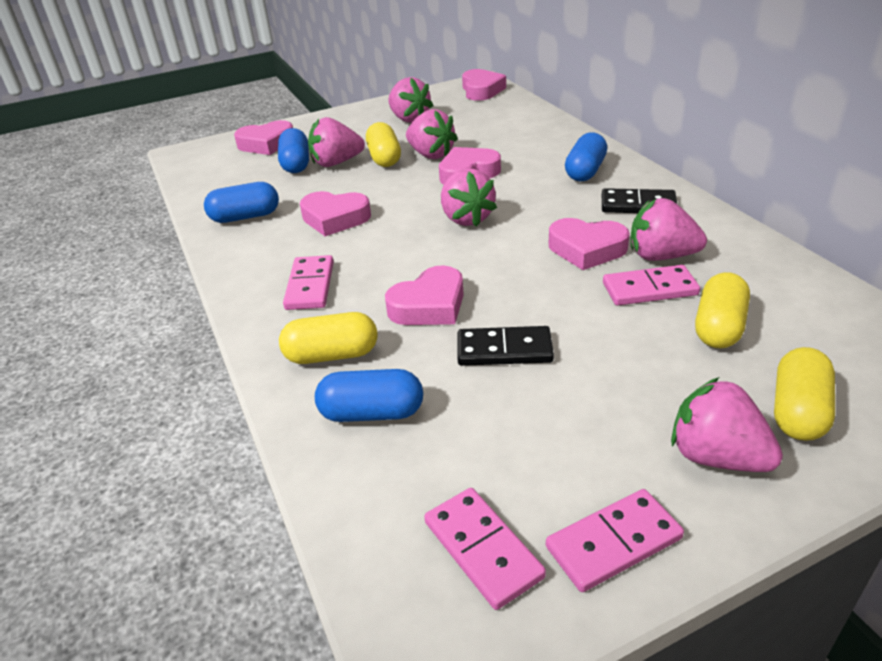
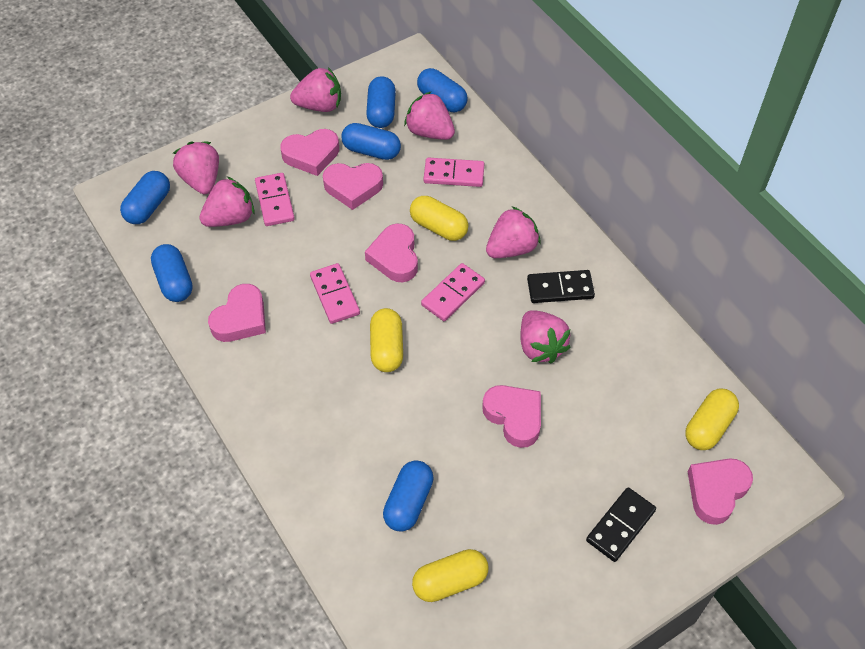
blue capsule: 4 -> 6

